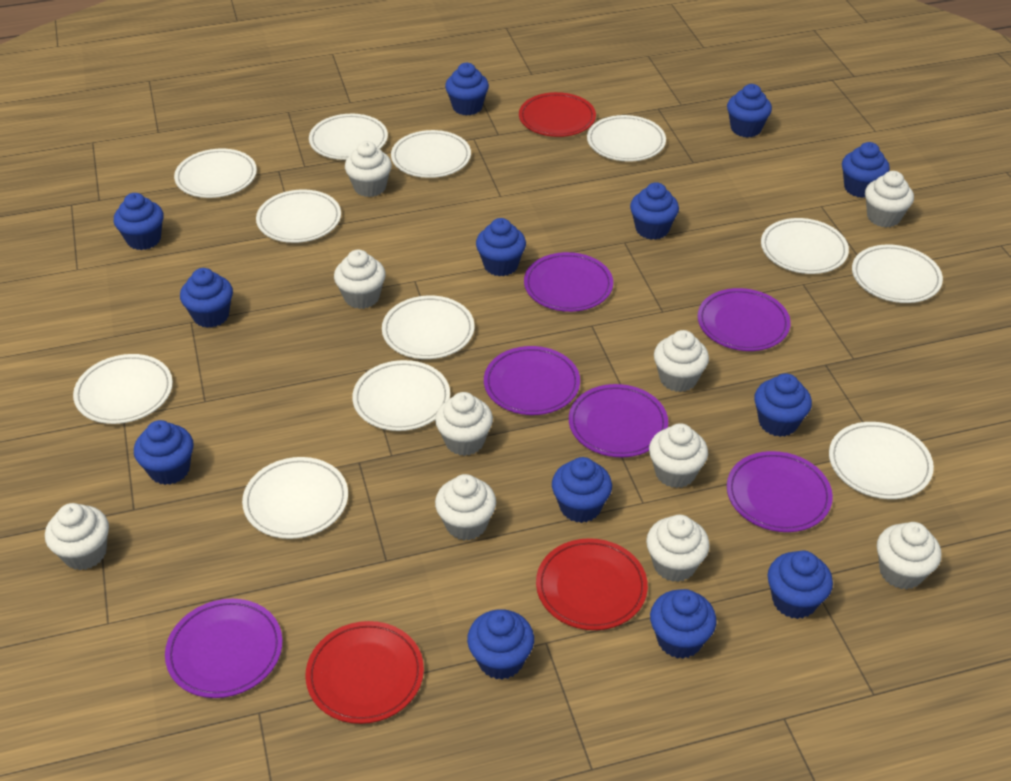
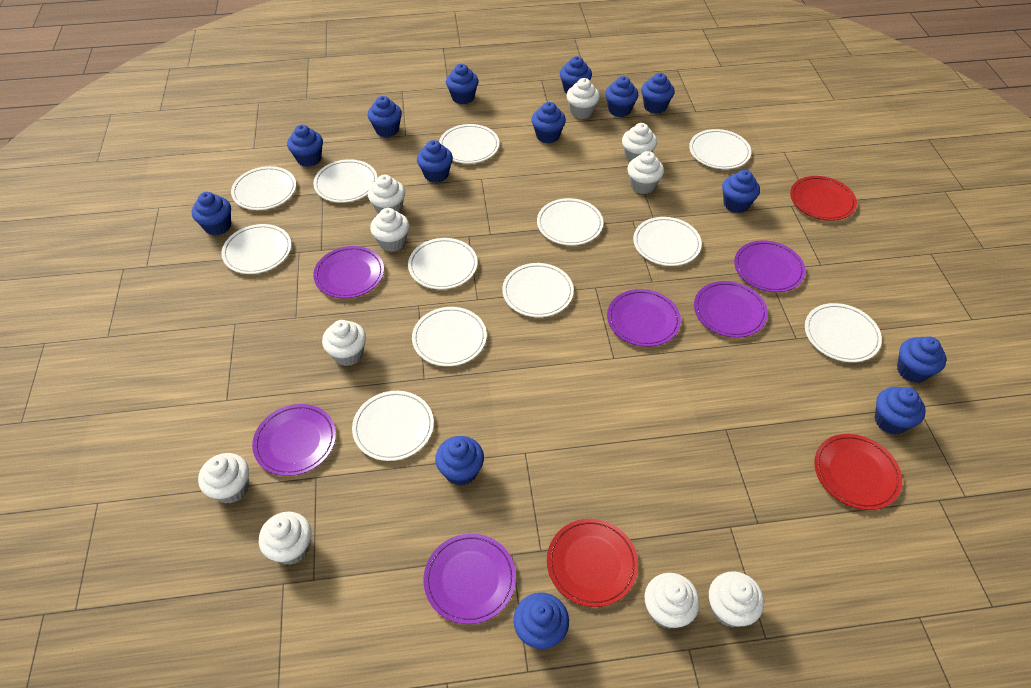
blue cupcake: 13 -> 14

